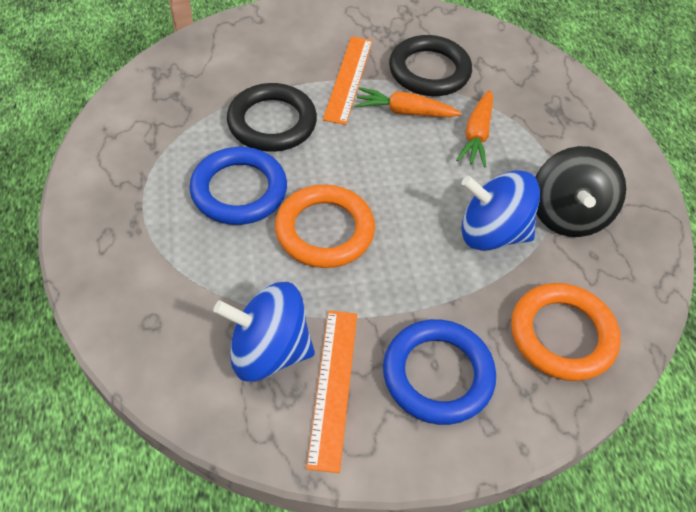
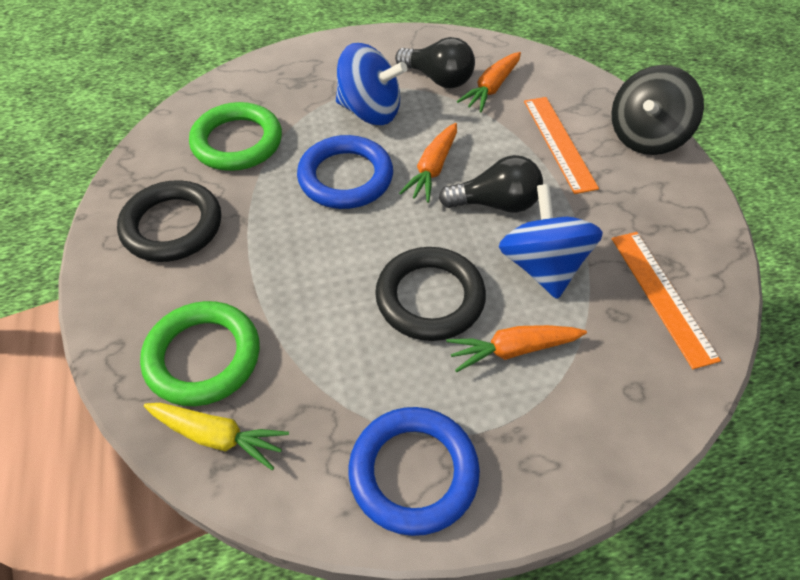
black light bulb: 0 -> 2
green ring: 0 -> 2
orange carrot: 2 -> 3
orange ring: 2 -> 0
yellow carrot: 0 -> 1

